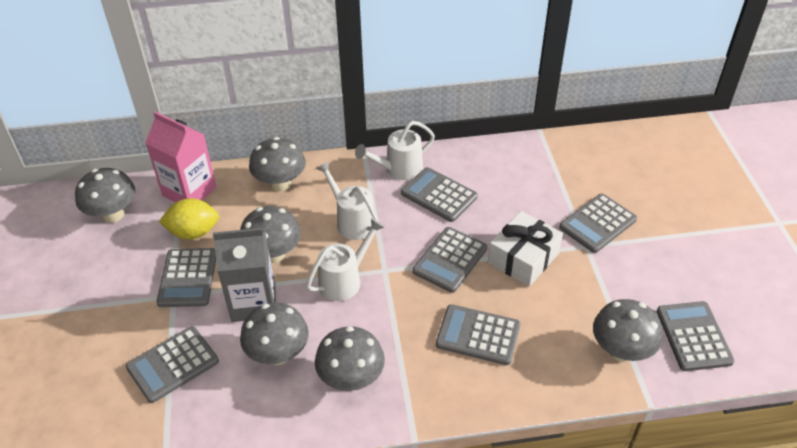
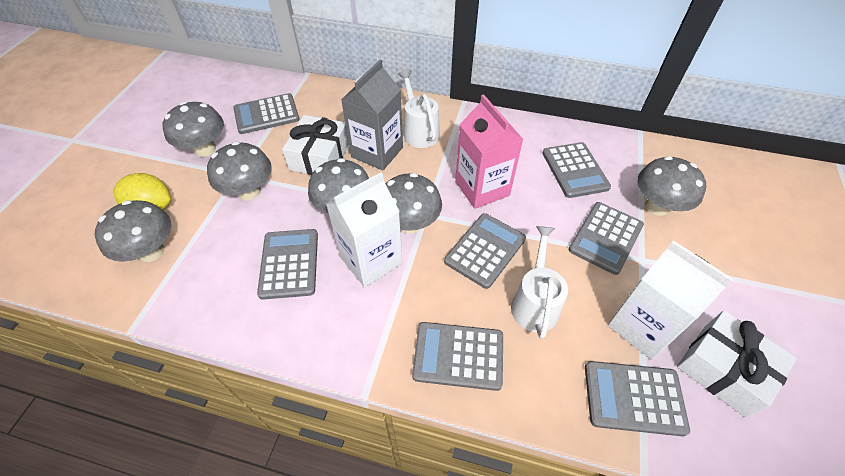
white carton: 0 -> 2
white gift: 1 -> 2
white watering can: 3 -> 2

